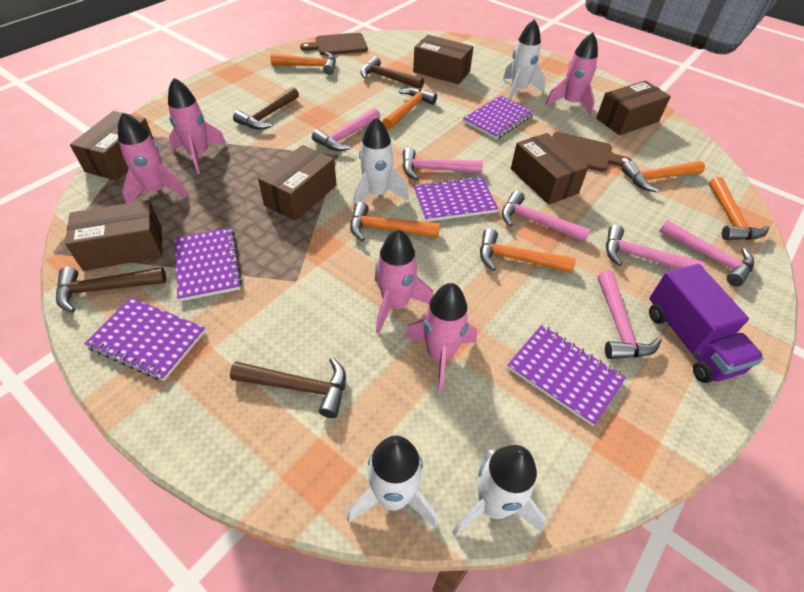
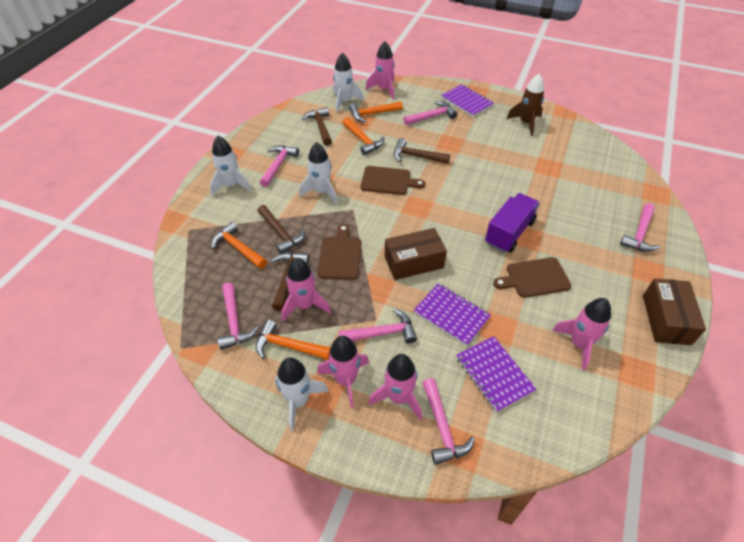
brown box: 6 -> 2
brown cutting board: 2 -> 3
brown rocket: 0 -> 1
orange hammer: 6 -> 4
purple notebook: 5 -> 3

